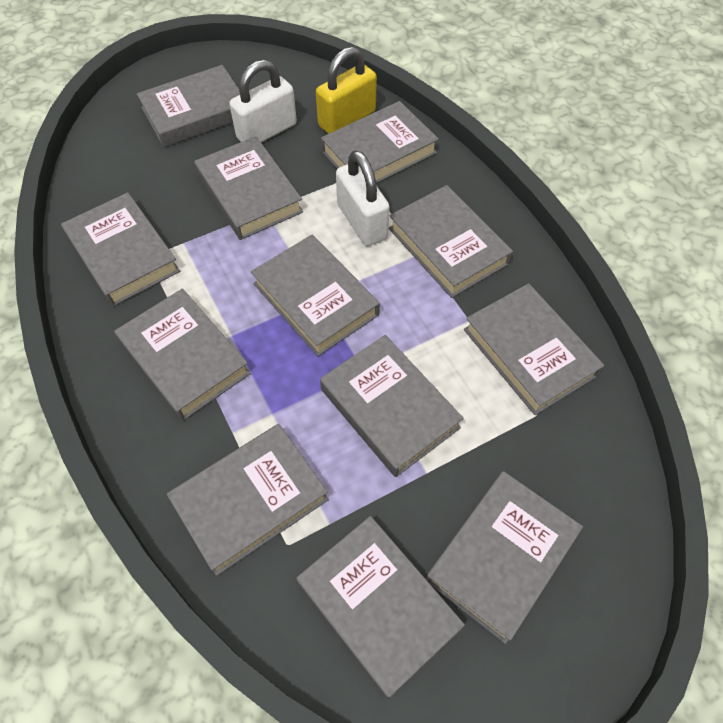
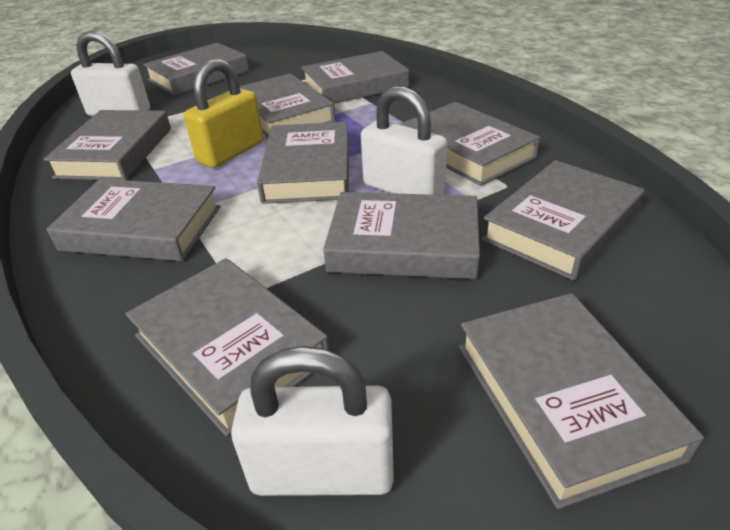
grey book: 12 -> 11
white padlock: 2 -> 3

